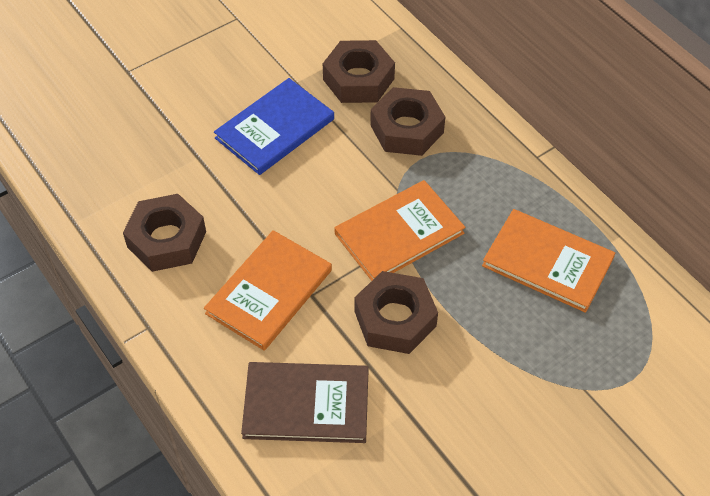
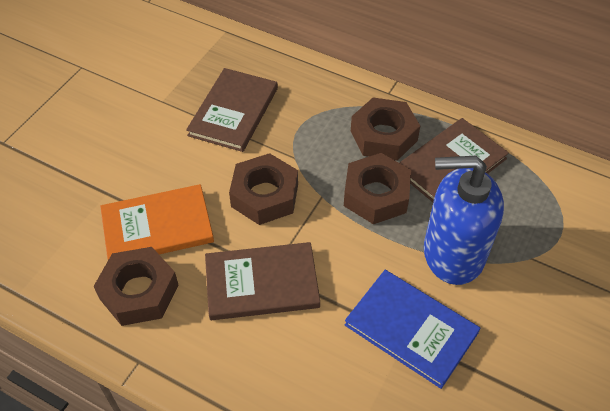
blue soap dispenser: 0 -> 1
brown book: 1 -> 3
orange book: 3 -> 1

